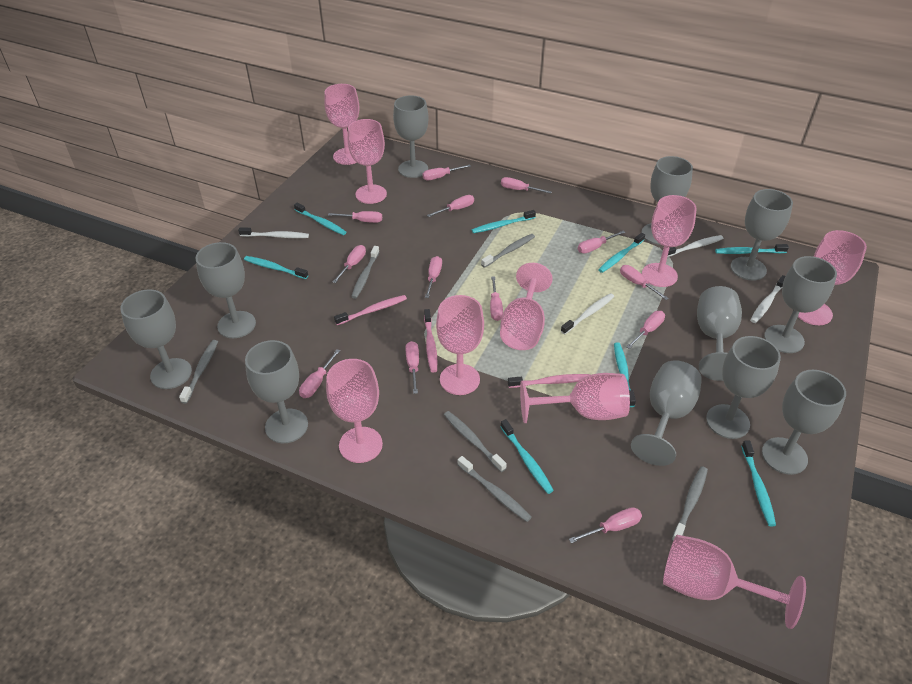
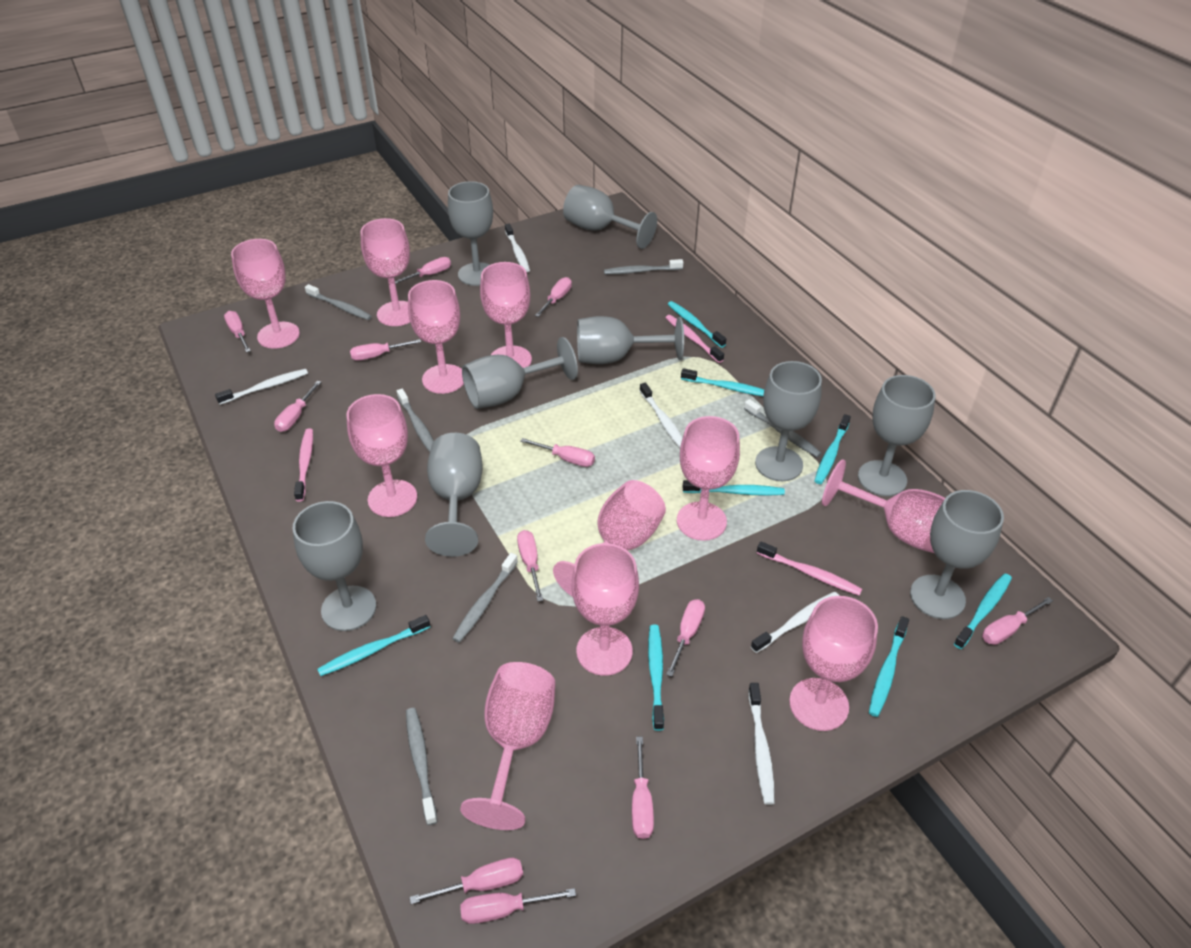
grey goblet: 11 -> 9
pink goblet: 9 -> 11
pink screwdriver: 13 -> 12
white toothbrush: 4 -> 5

